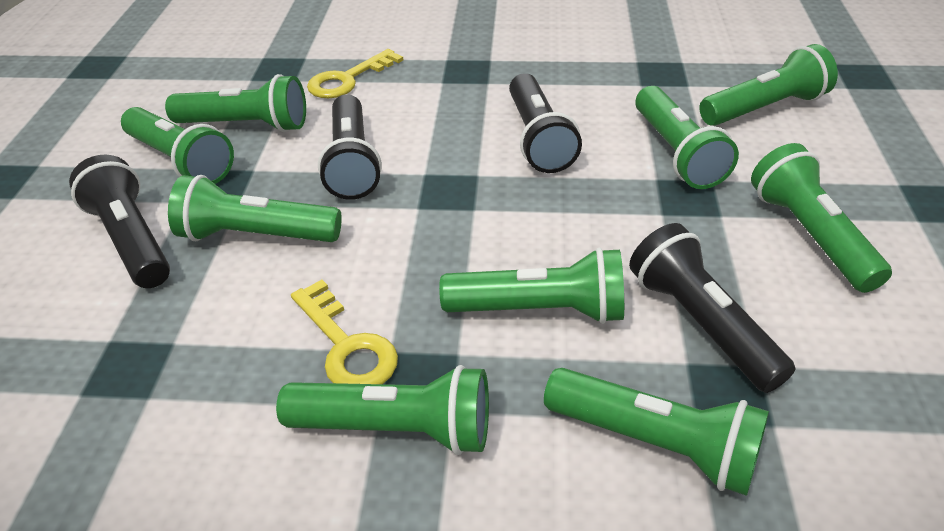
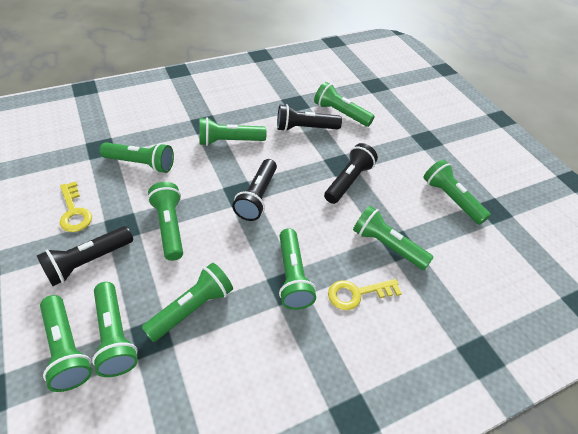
green flashlight: 9 -> 10

